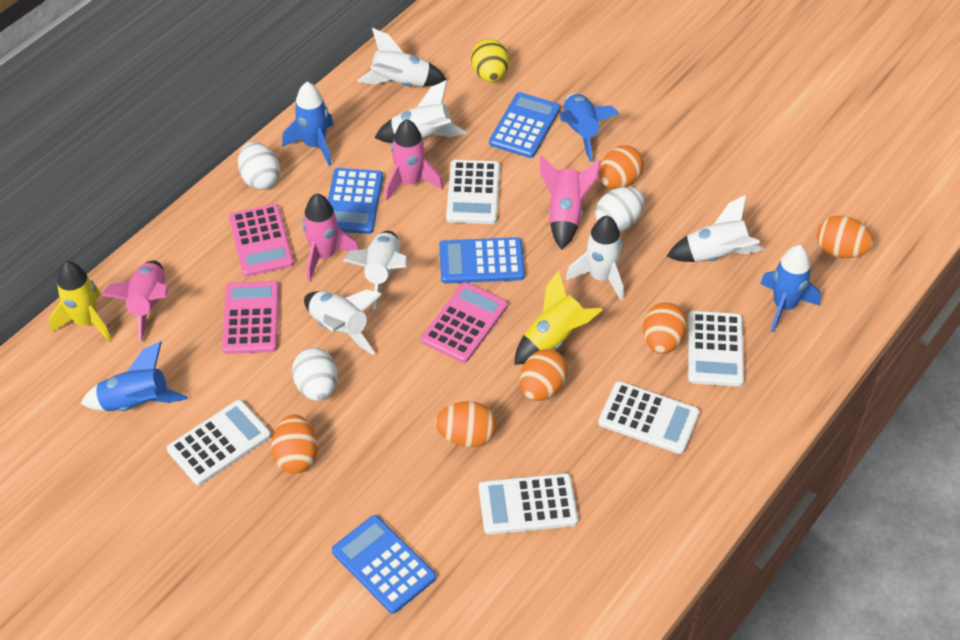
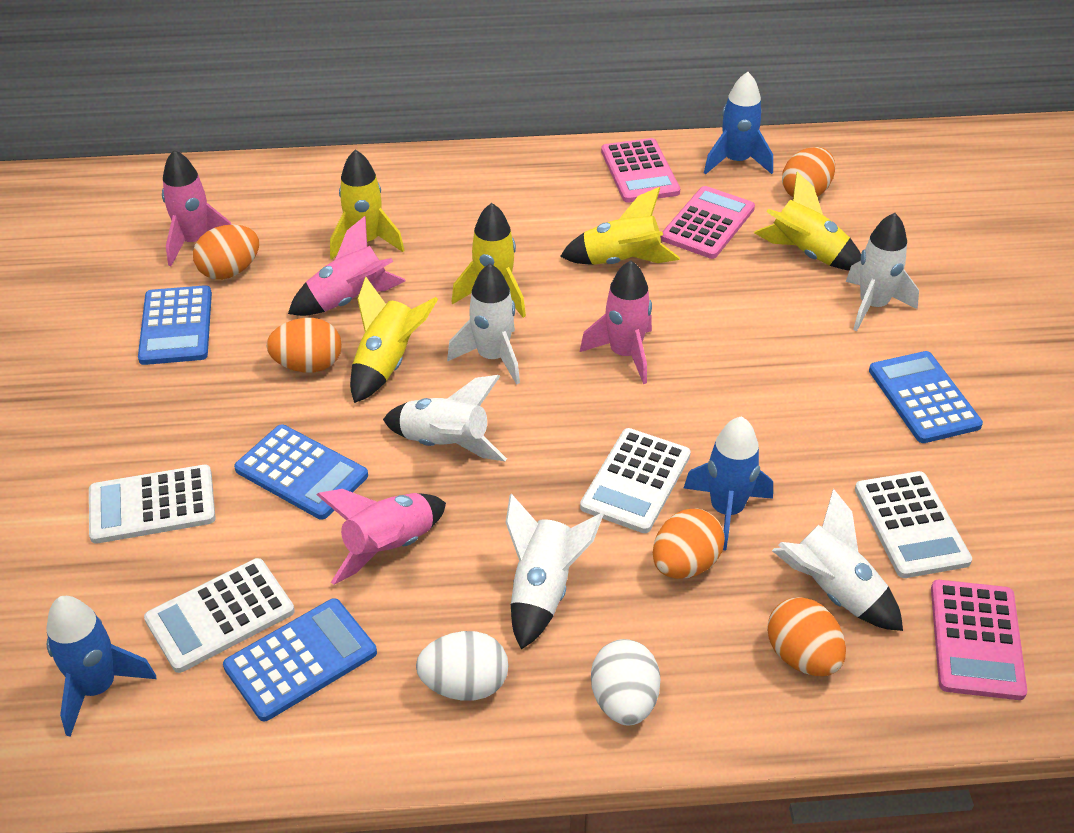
blue rocket: 4 -> 3
orange egg: 6 -> 5
white calculator: 5 -> 4
white egg: 3 -> 2
white rocket: 6 -> 5
yellow egg: 1 -> 0
yellow rocket: 2 -> 5

